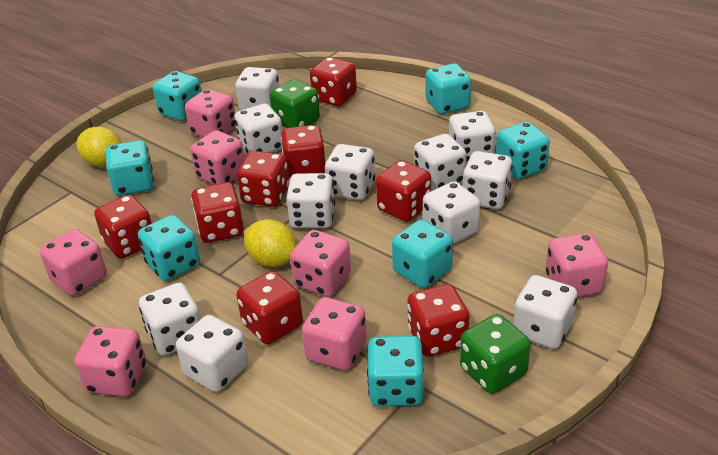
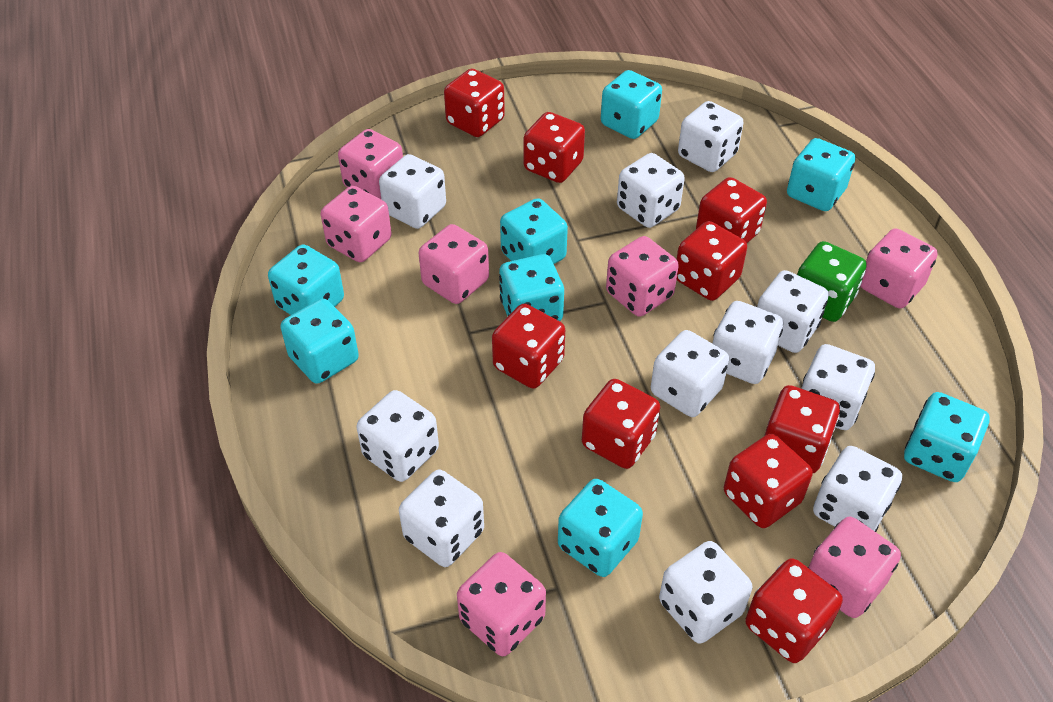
green dice: 2 -> 1
red dice: 8 -> 9
turquoise dice: 7 -> 8
yellow lemon: 2 -> 0

